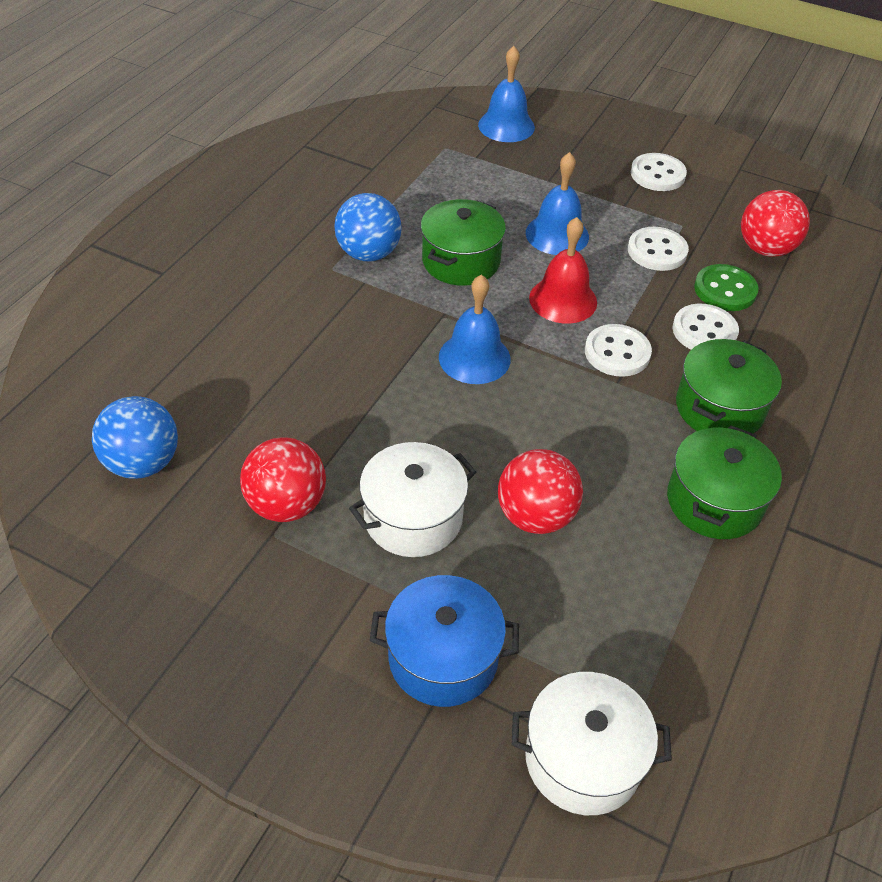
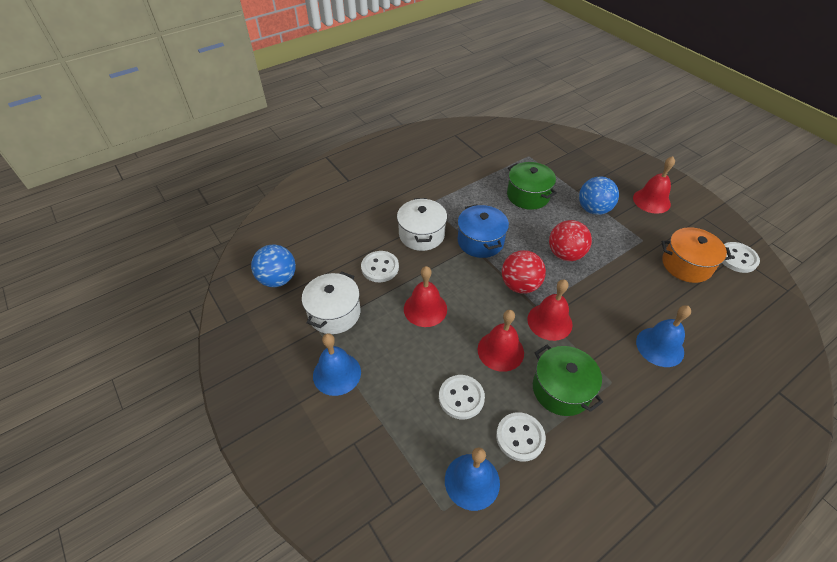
green button: 1 -> 0
green pot: 3 -> 2
orange pot: 0 -> 1
red ball: 3 -> 2
red bell: 1 -> 4

